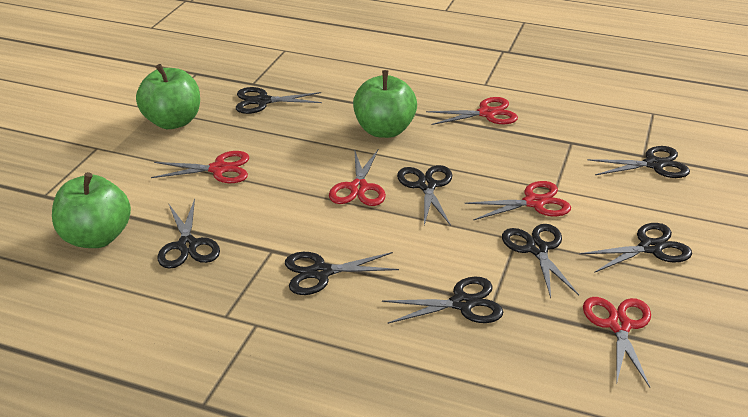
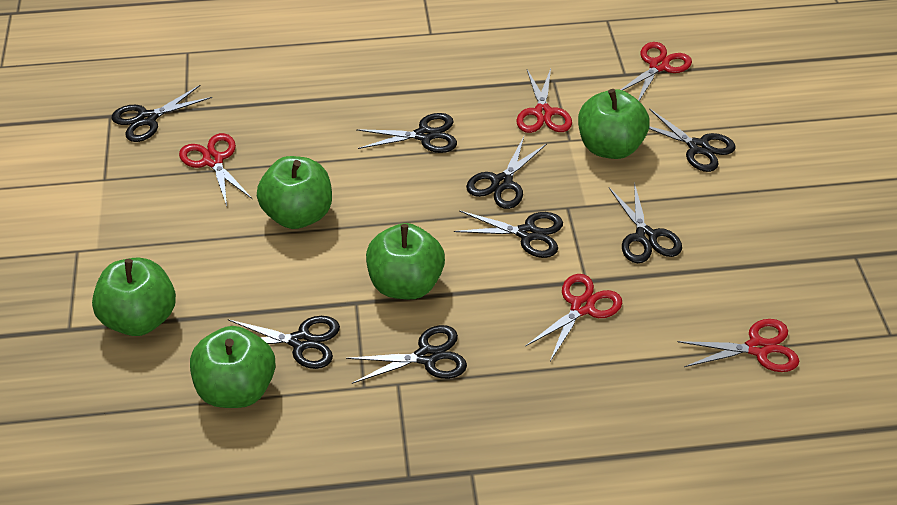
green apple: 3 -> 5

